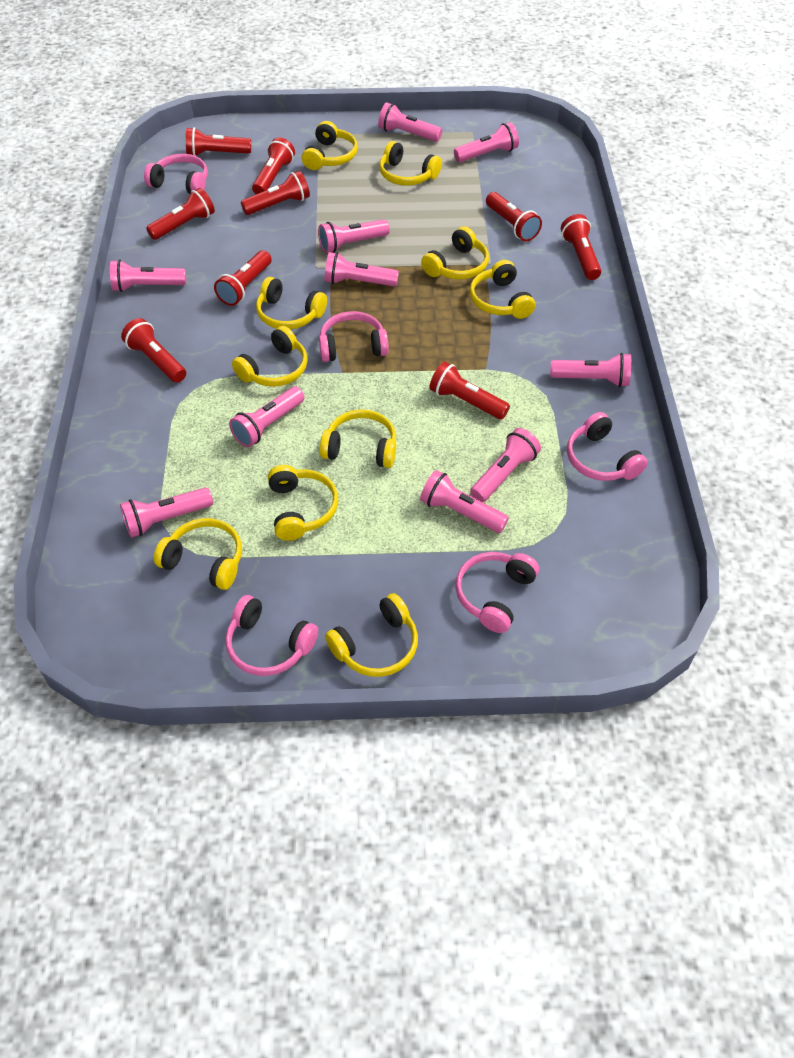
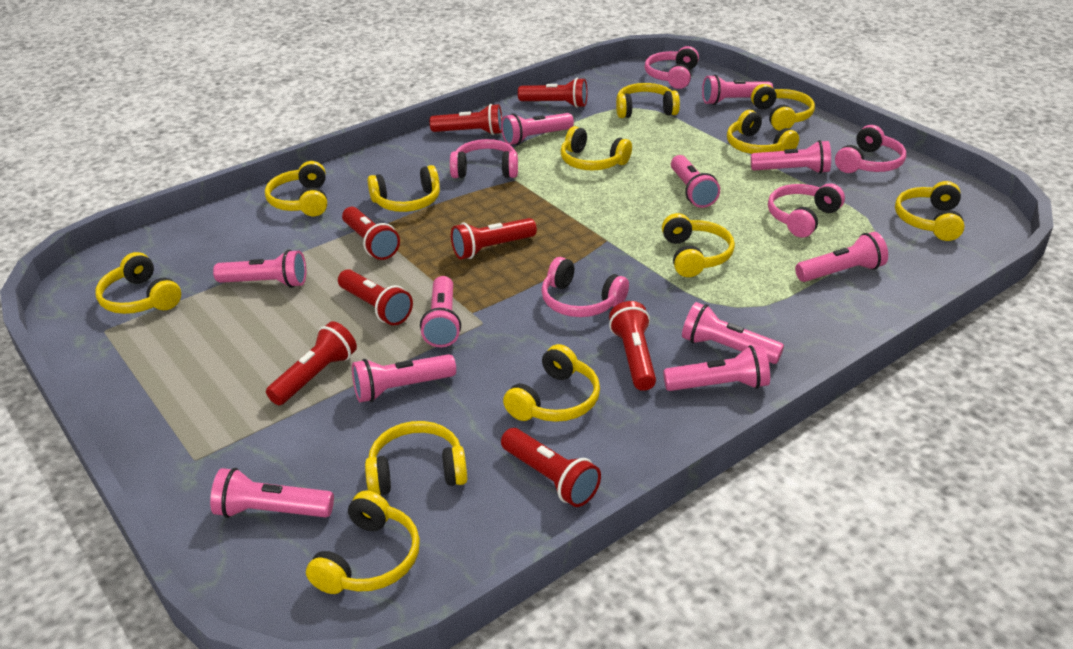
pink flashlight: 10 -> 11
red flashlight: 9 -> 8
yellow headphones: 10 -> 12

